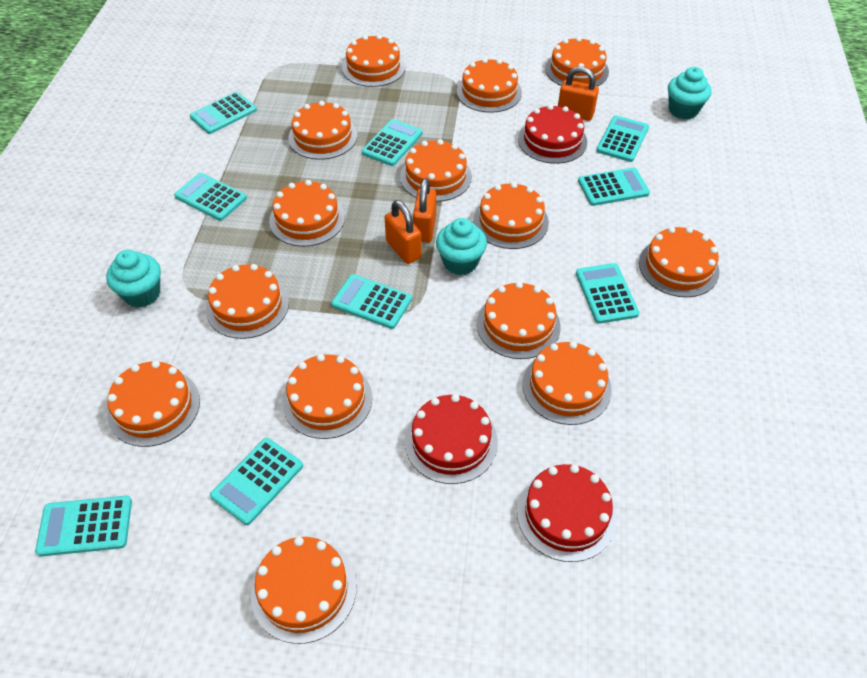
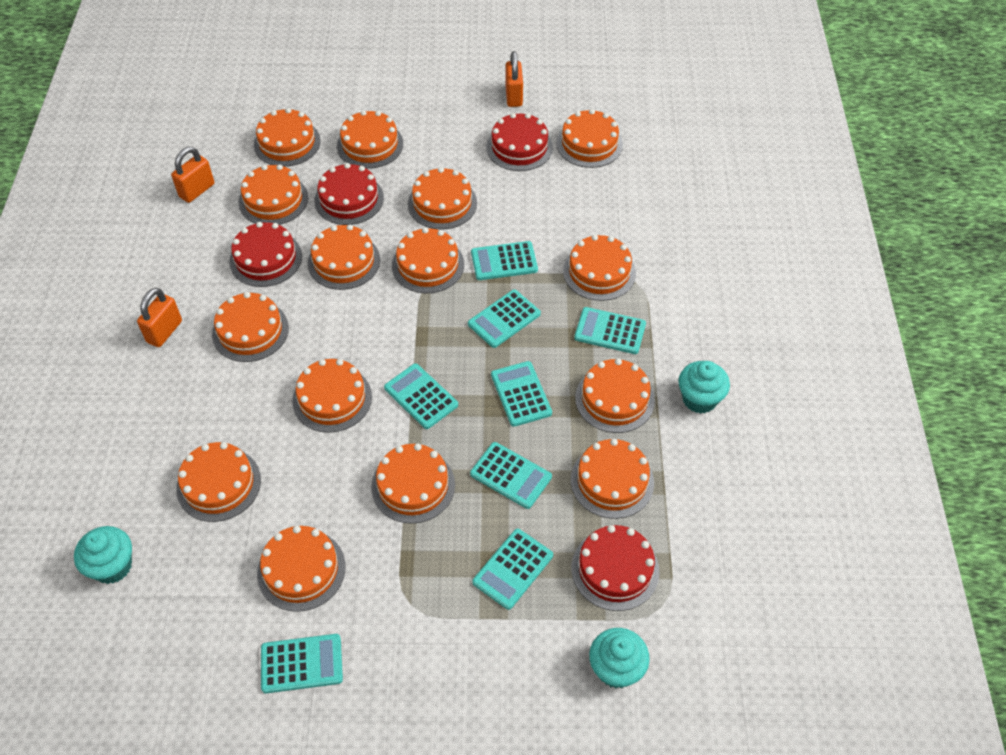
orange cake: 14 -> 15
red cake: 3 -> 4
turquoise calculator: 9 -> 8

